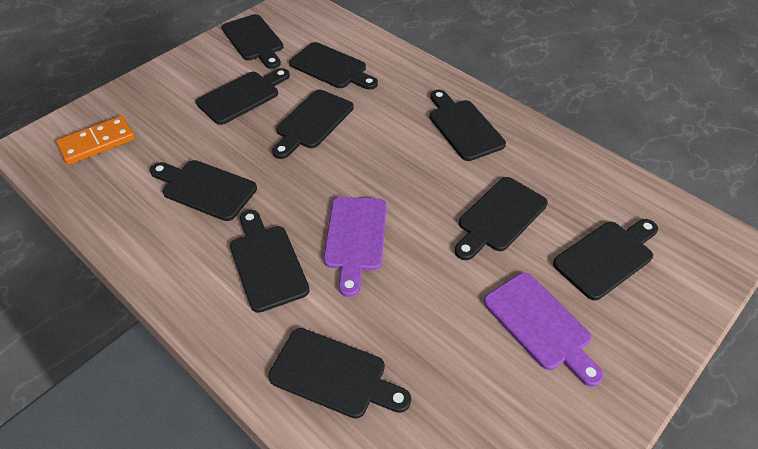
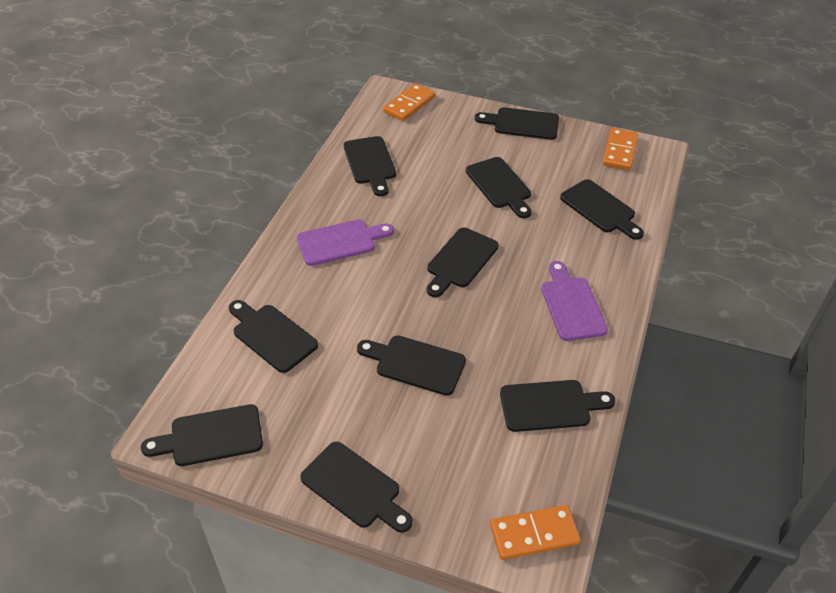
orange domino: 1 -> 3

